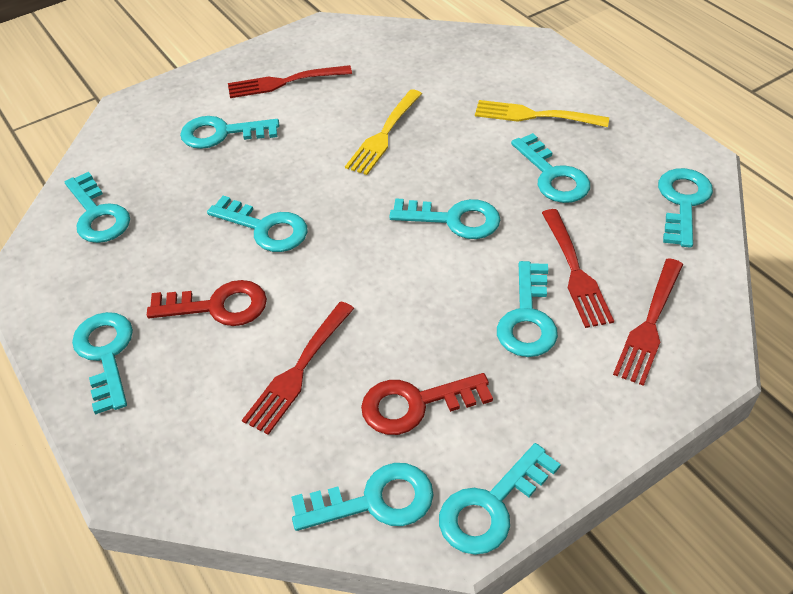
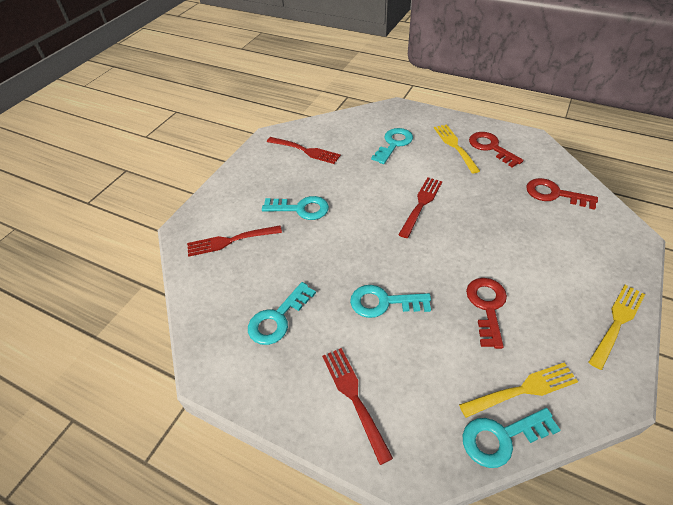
red key: 2 -> 3
turquoise key: 10 -> 5
yellow fork: 2 -> 3

